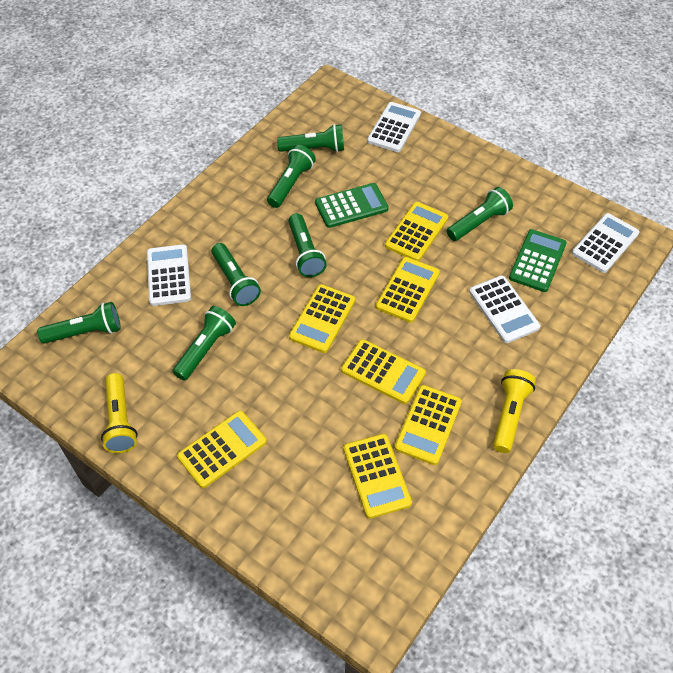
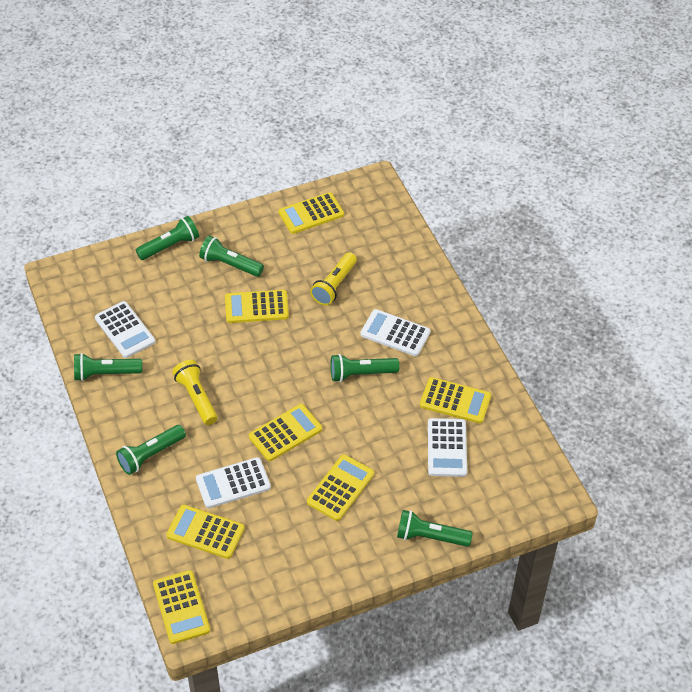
green calculator: 2 -> 0
green flashlight: 7 -> 6

